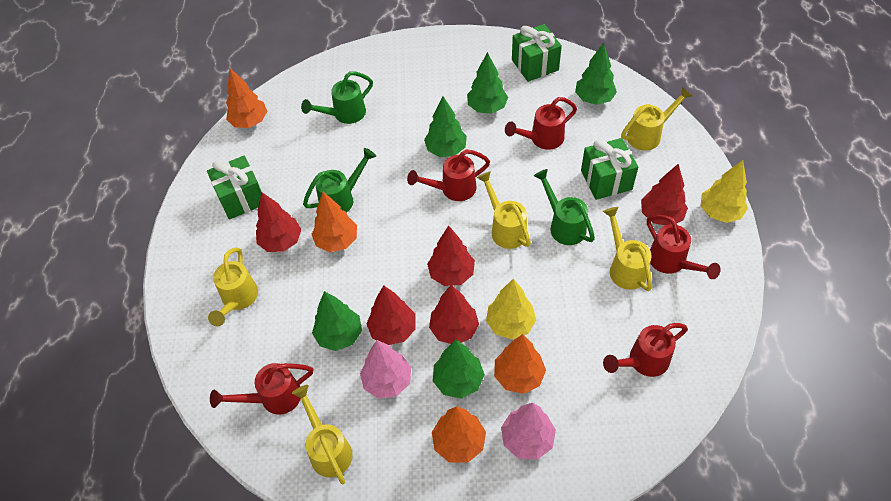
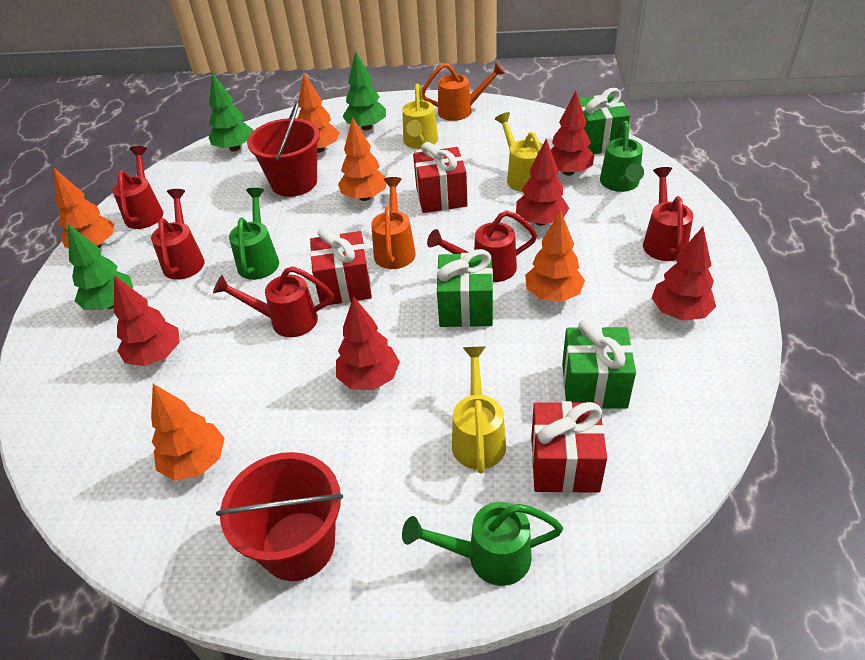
green tree: 5 -> 3
orange tree: 4 -> 5
orange watering can: 0 -> 2
pink tree: 2 -> 0
red bucket: 0 -> 2
red gift: 0 -> 3
yellow tree: 2 -> 0
yellow watering can: 5 -> 3

